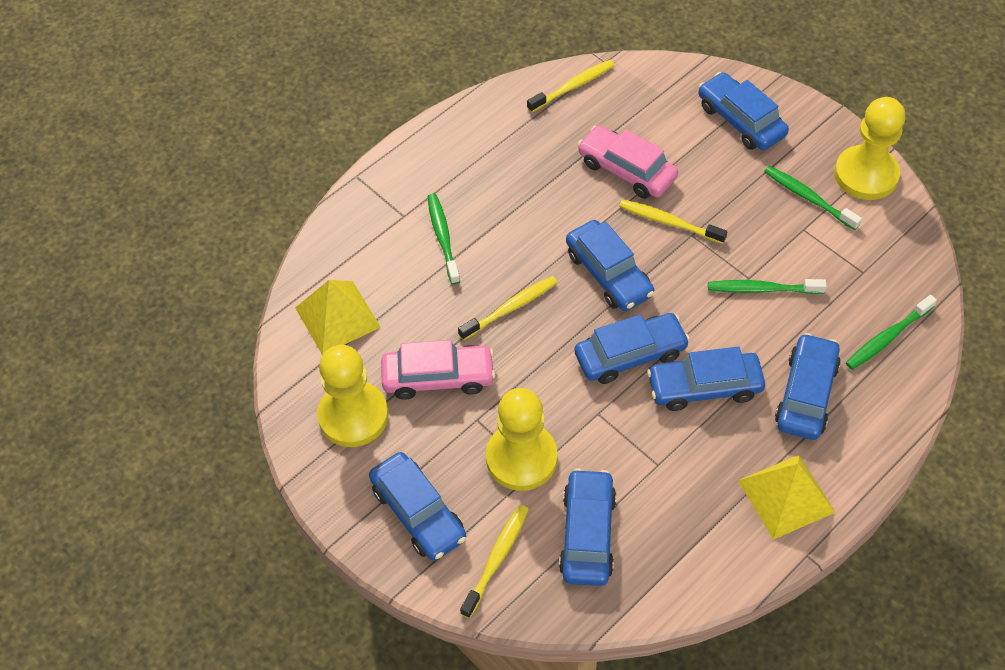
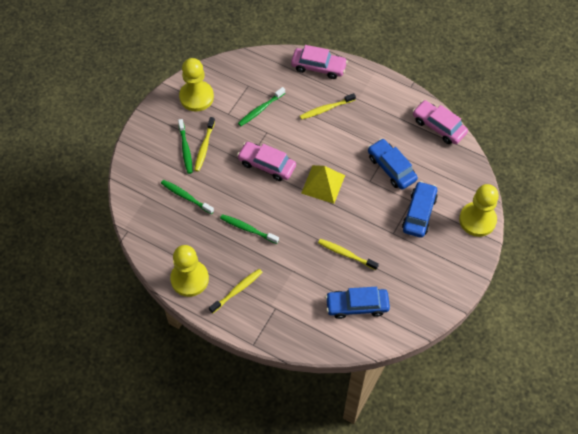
blue car: 7 -> 3
pink car: 2 -> 3
yellow pyramid: 2 -> 1

